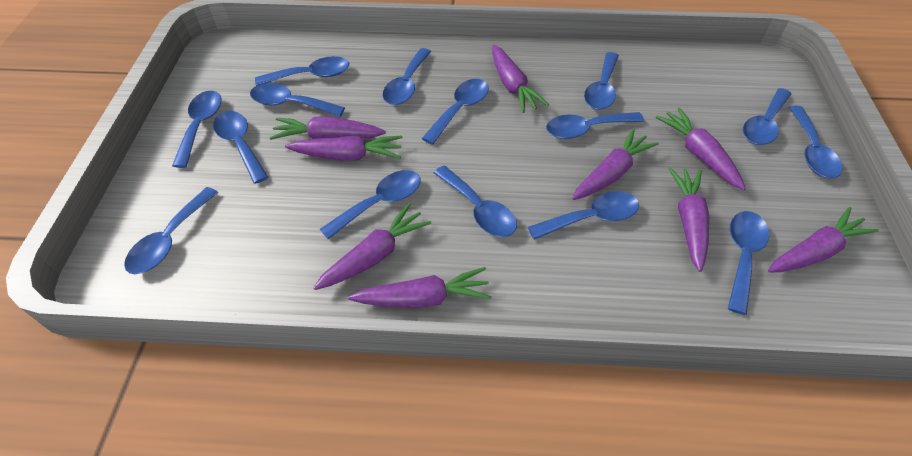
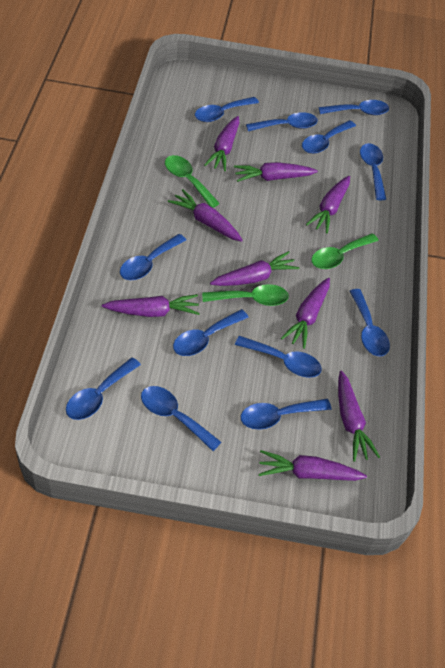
blue spoon: 15 -> 12
green spoon: 0 -> 3

